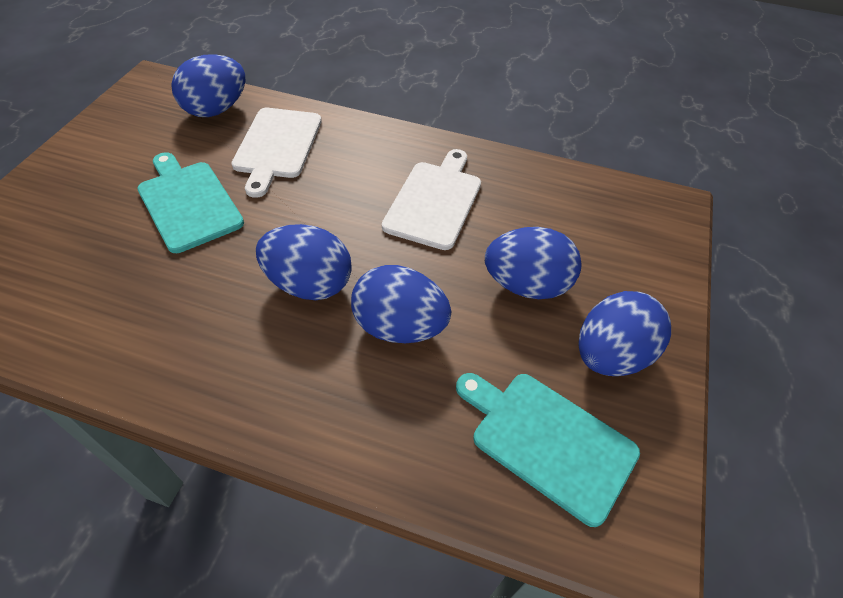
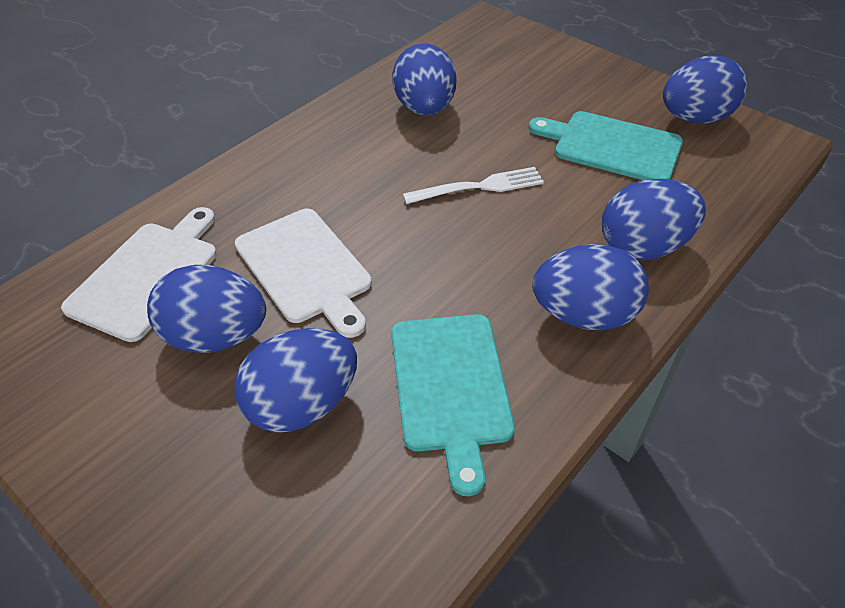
blue egg: 5 -> 6
white fork: 0 -> 1

